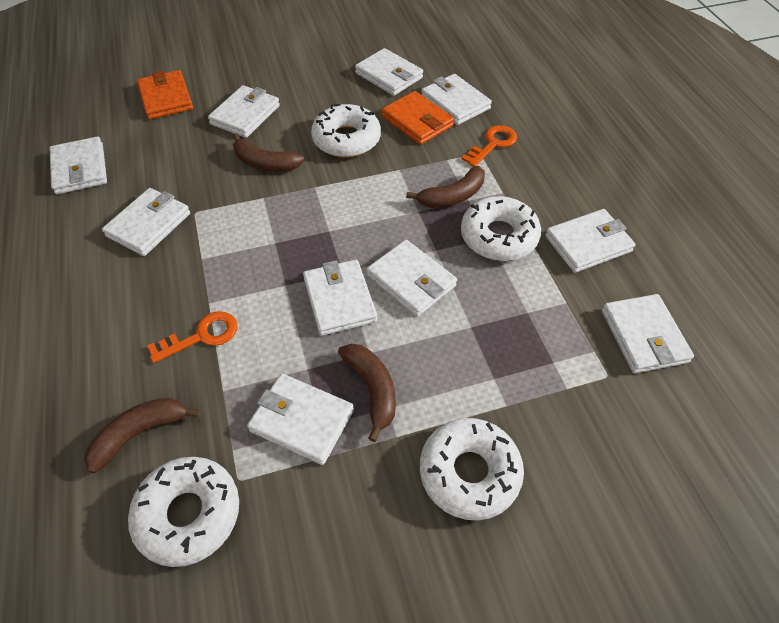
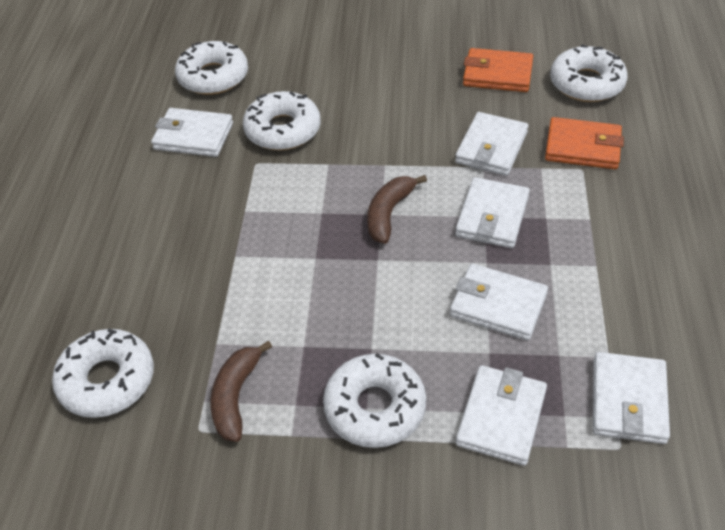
brown banana: 4 -> 2
orange key: 2 -> 0
white donut: 4 -> 5
white wallet: 10 -> 6

